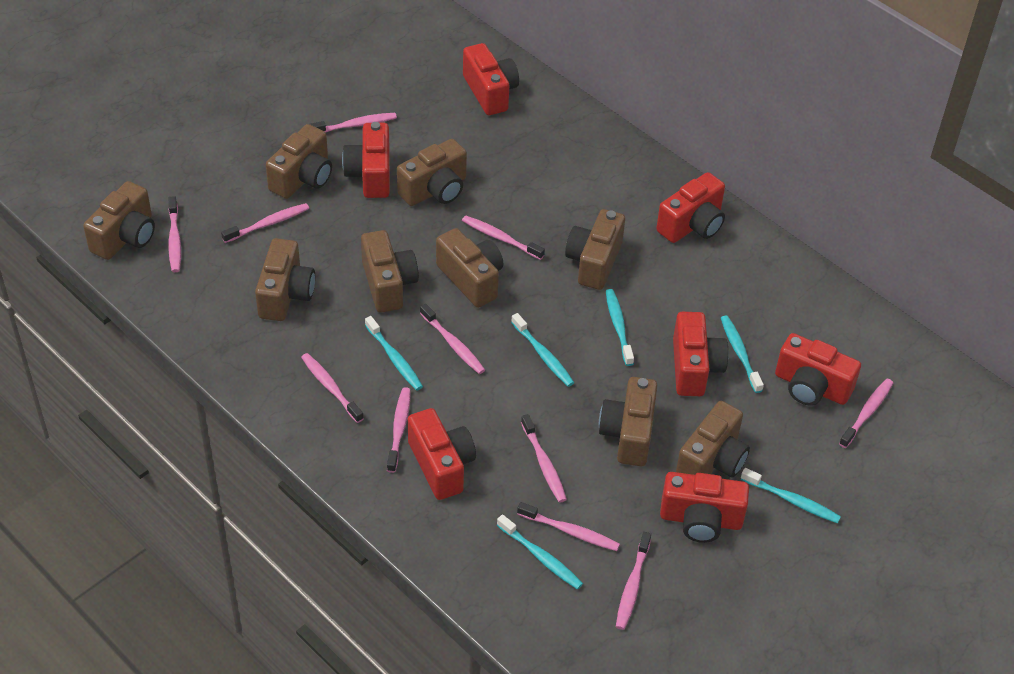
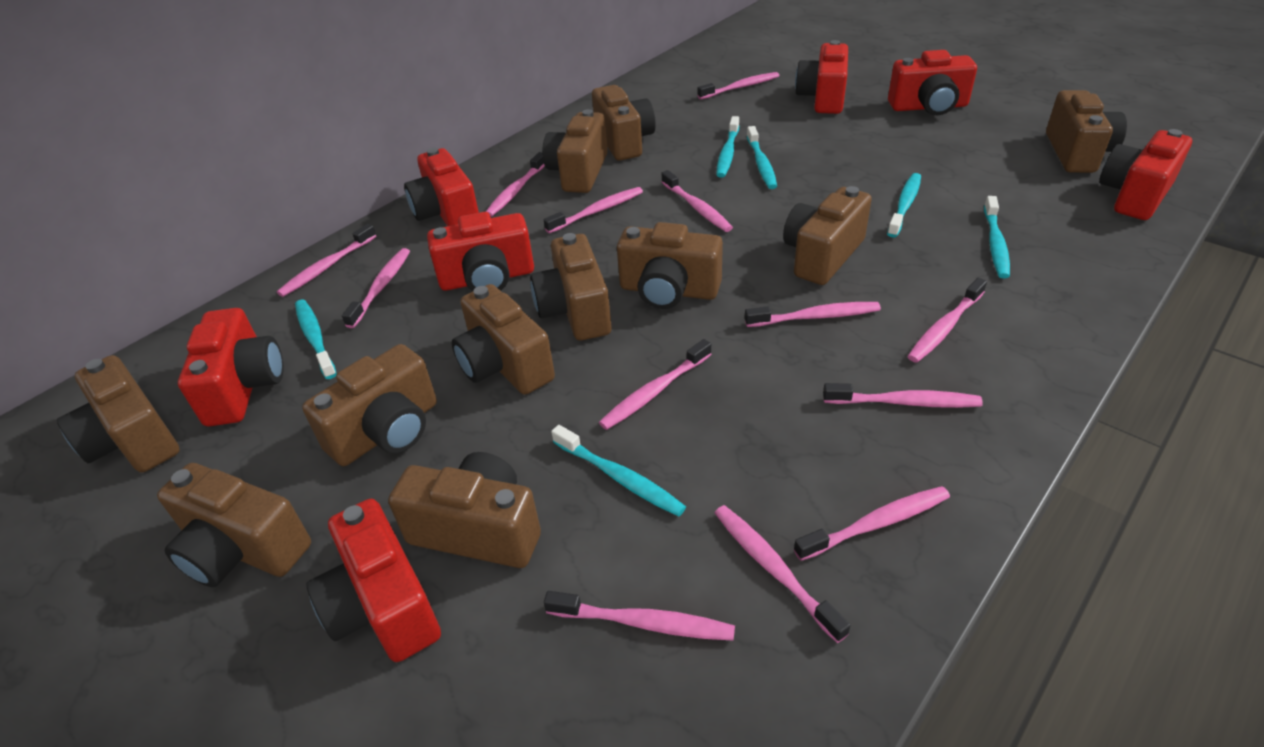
brown camera: 9 -> 11
pink toothbrush: 11 -> 13

